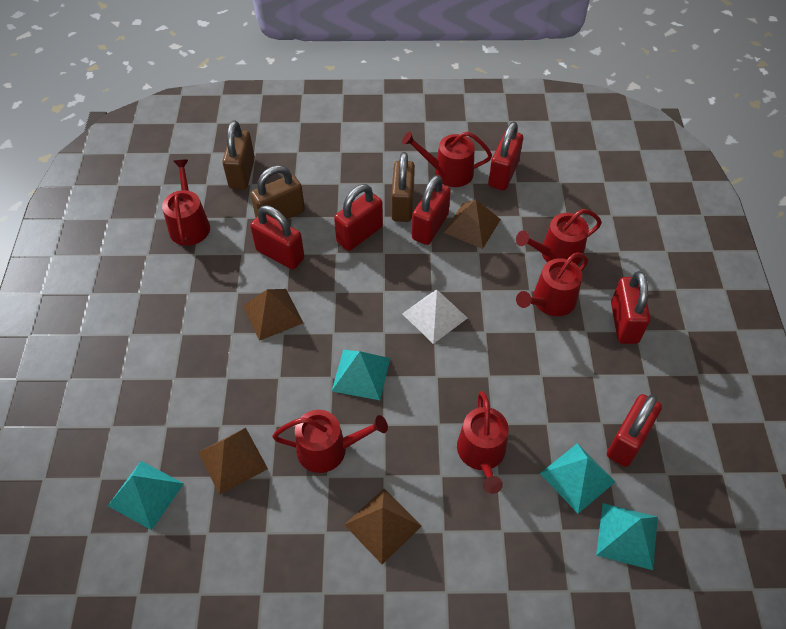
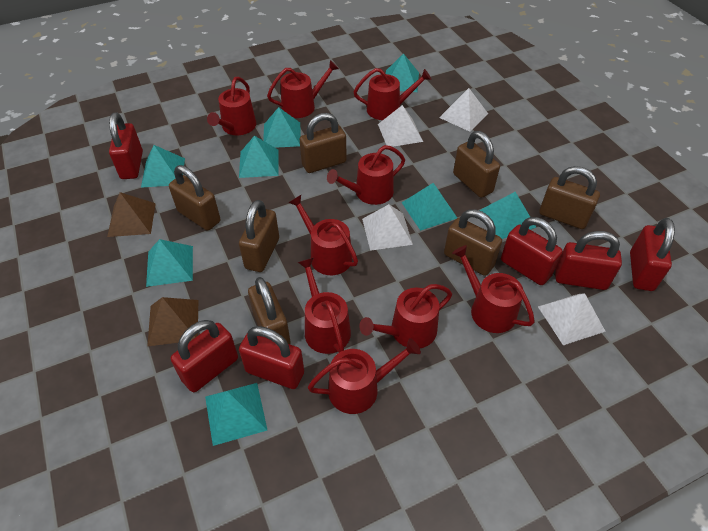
brown padlock: 3 -> 7
brown pyramid: 4 -> 2
red watering can: 6 -> 9
turquoise pyramid: 4 -> 8
white pyramid: 1 -> 4

